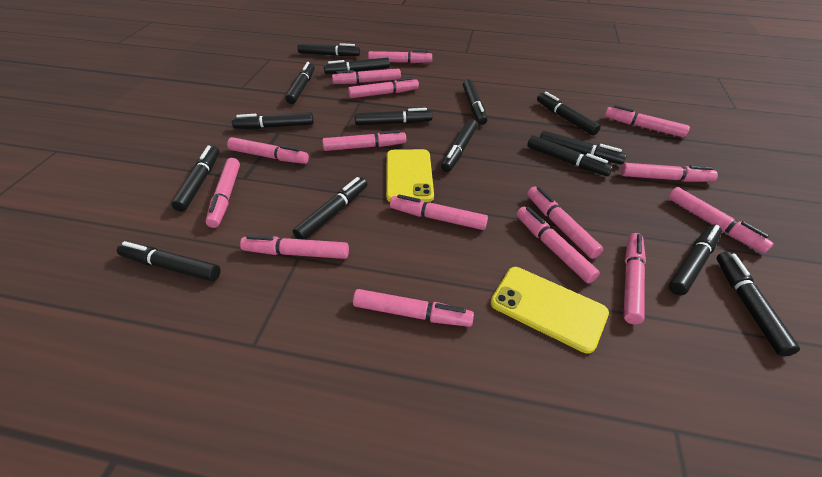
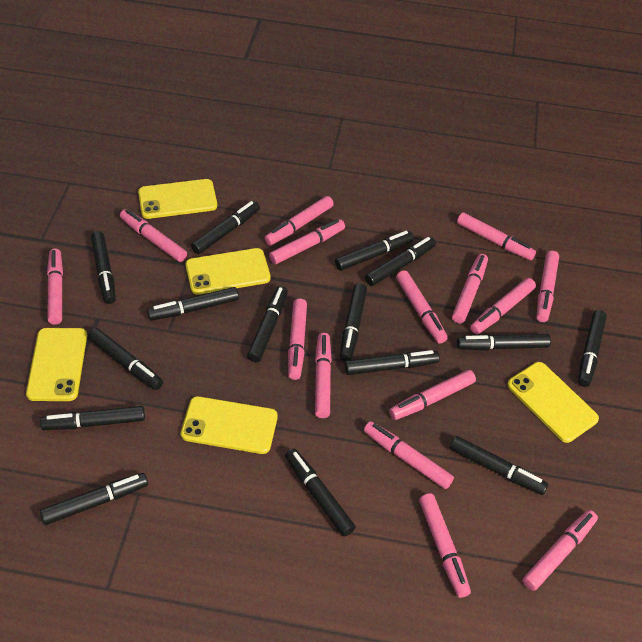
yellow phone: 2 -> 5

